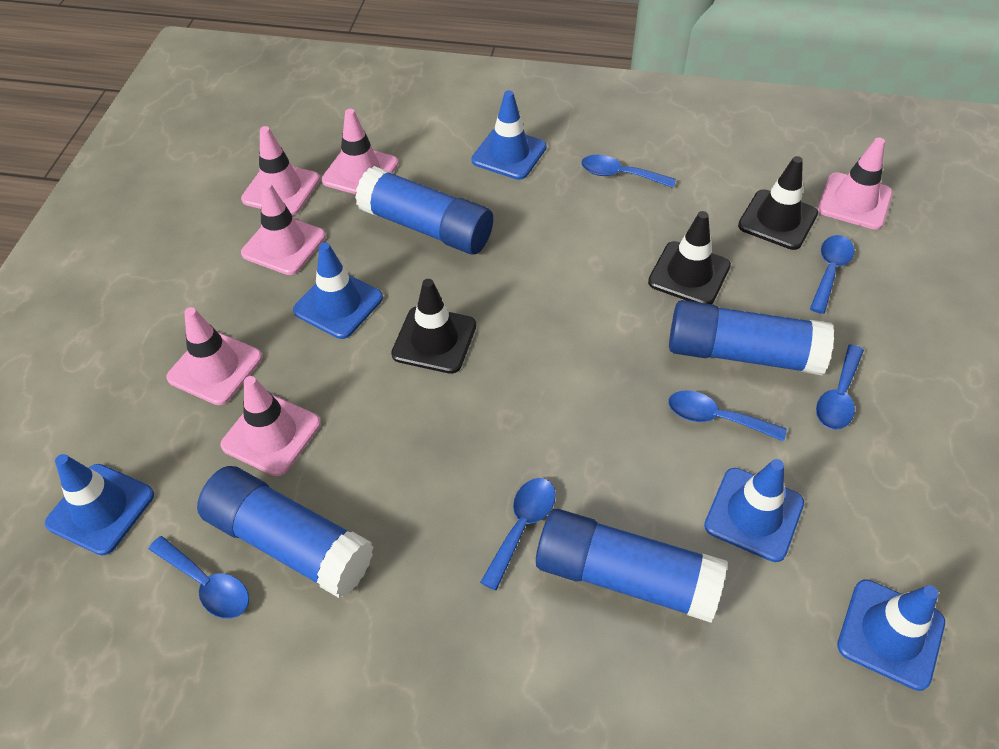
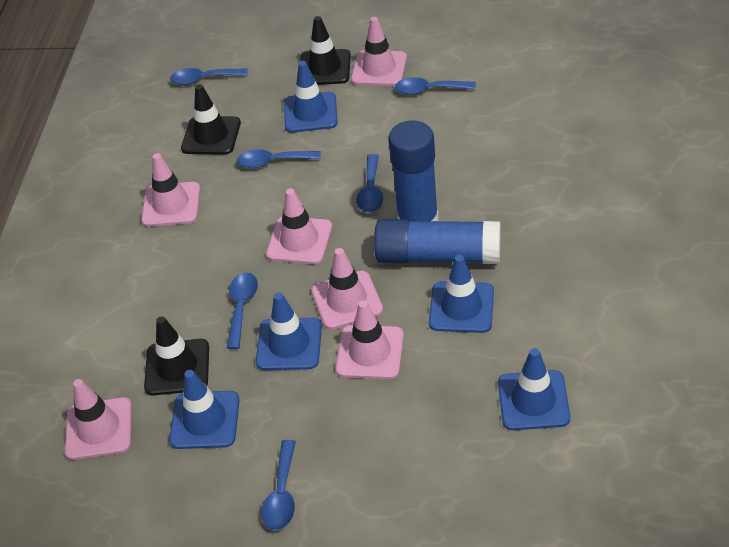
blue glue stick: 4 -> 2

